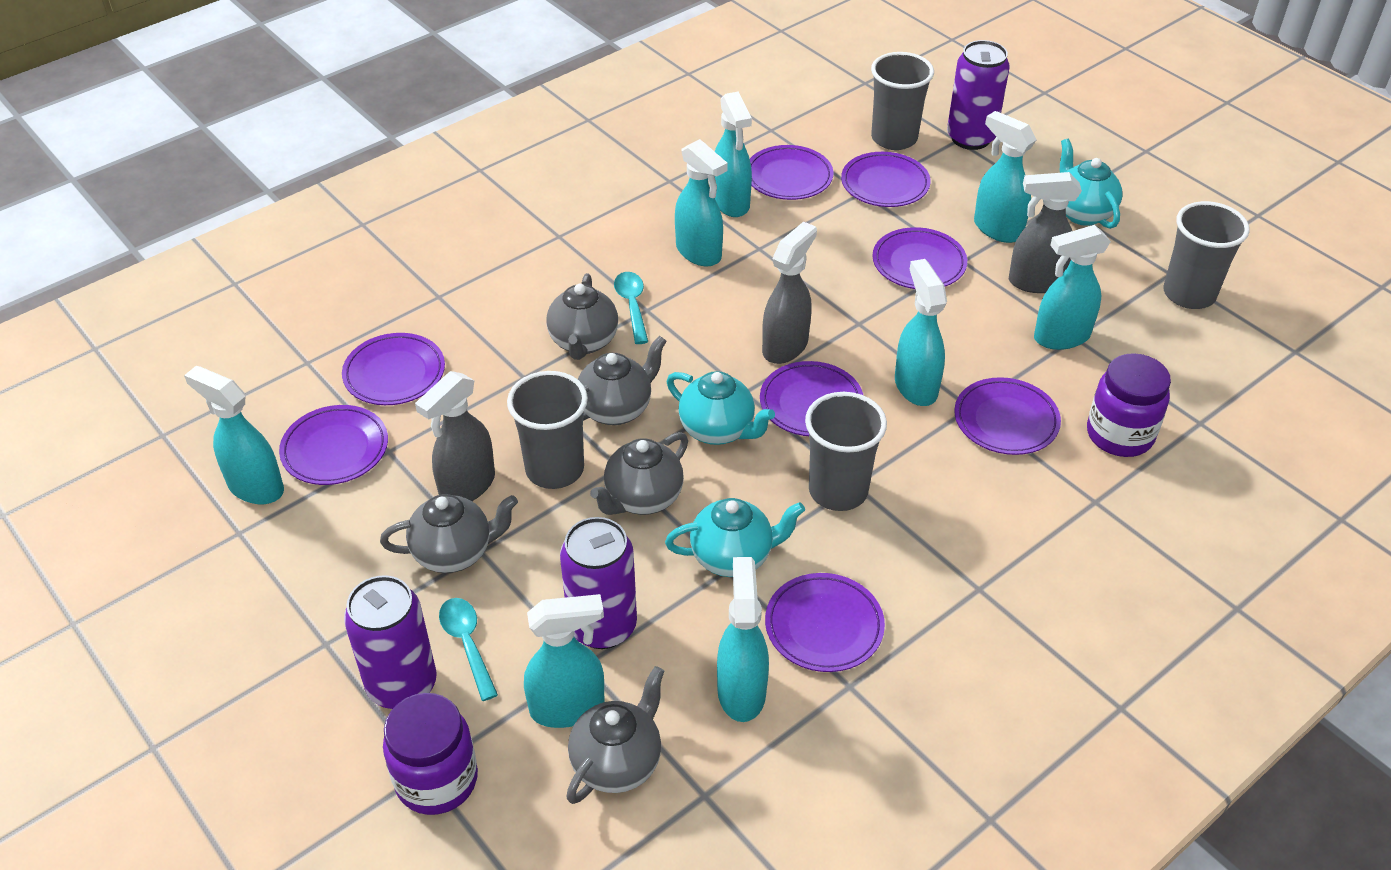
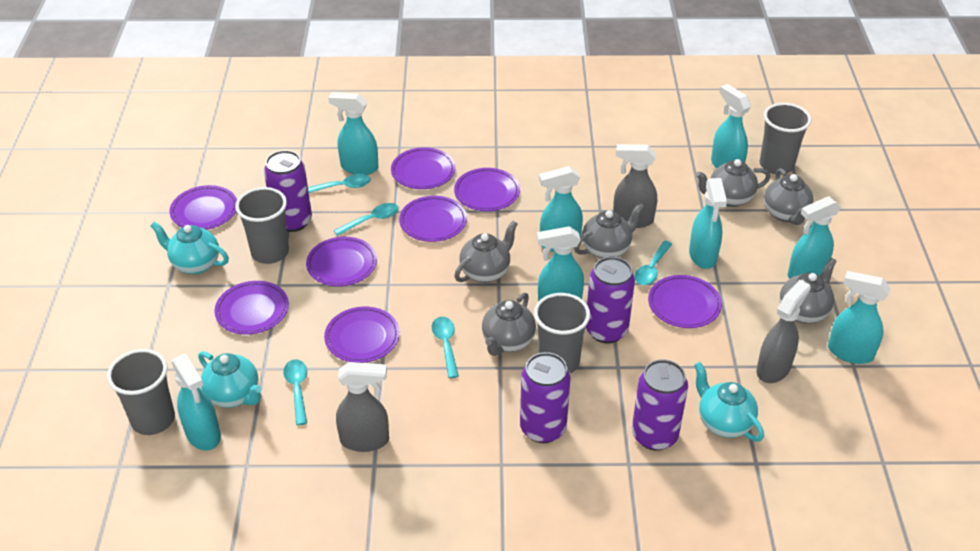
grey teapot: 5 -> 6
purple can: 3 -> 4
purple jar: 2 -> 0
turquoise spoon: 2 -> 5

